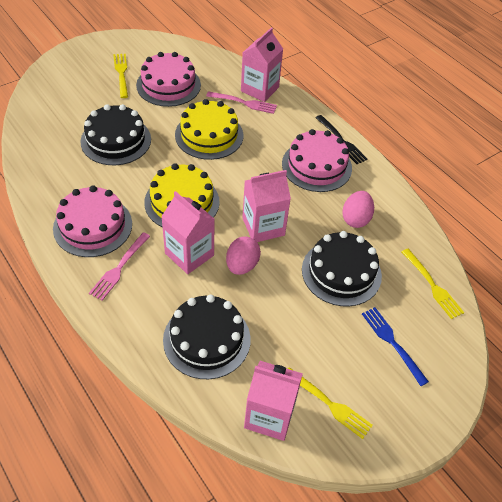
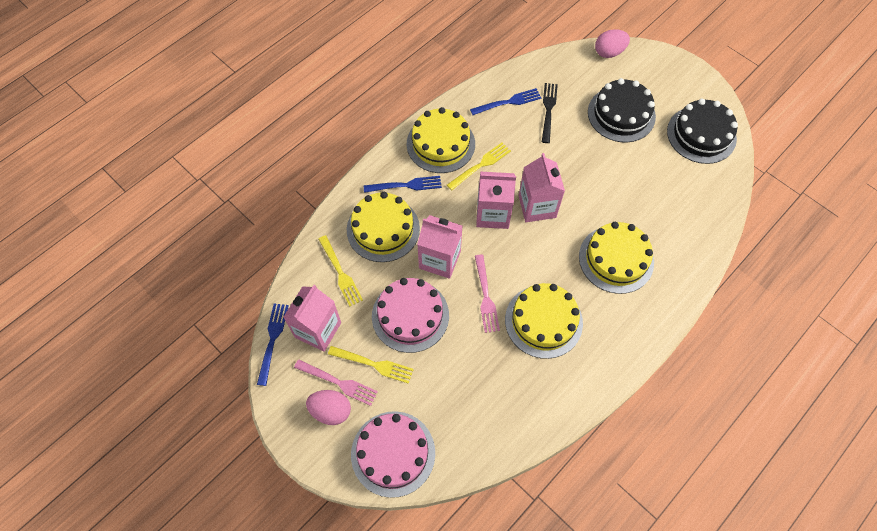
black cake: 3 -> 2
blue fork: 1 -> 3
pink cake: 3 -> 2
yellow cake: 2 -> 4

